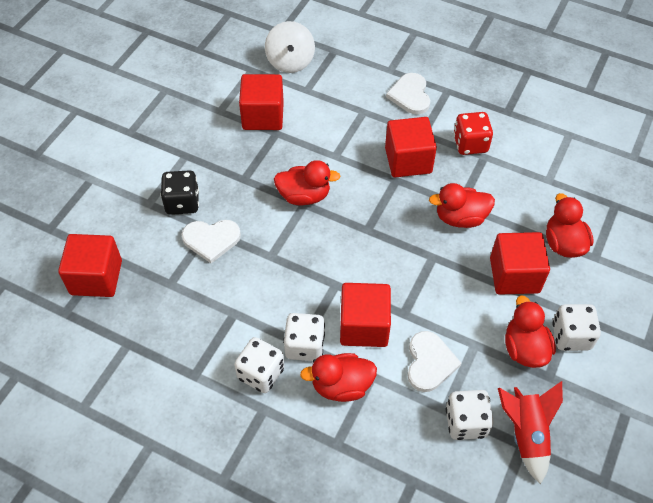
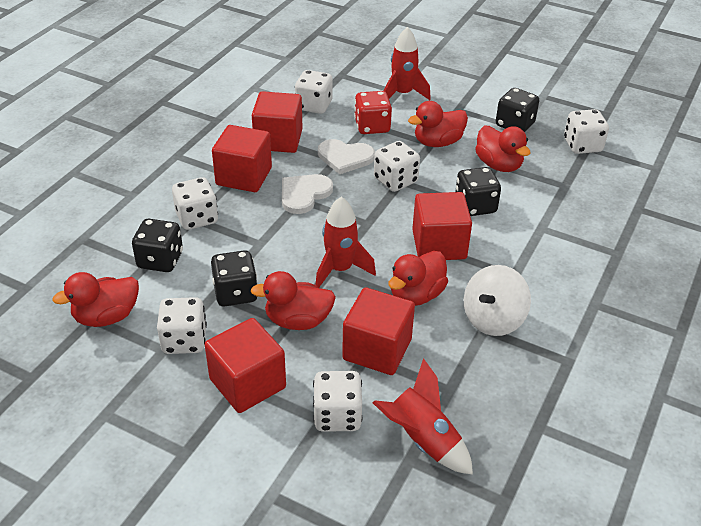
black dice: 1 -> 4
red rocket: 1 -> 3
white dice: 4 -> 6
white heart: 3 -> 2

